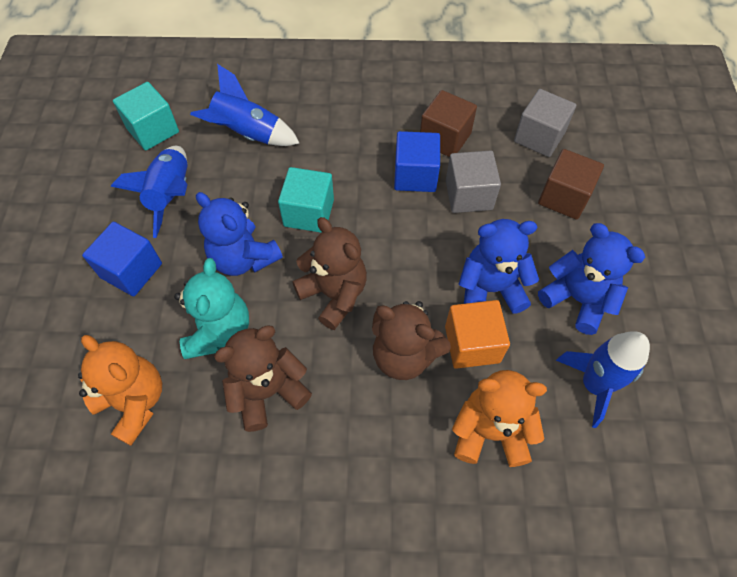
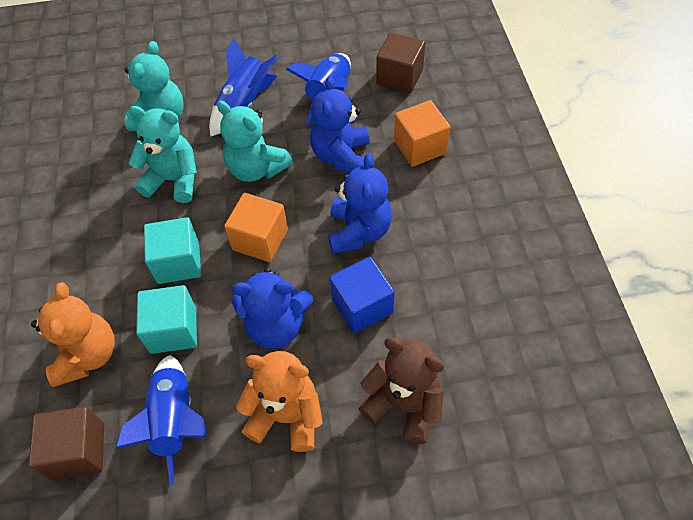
blue cube: 2 -> 1
brown teddy bear: 3 -> 1
grey cube: 2 -> 0
orange cube: 1 -> 2
turquoise teddy bear: 1 -> 3

